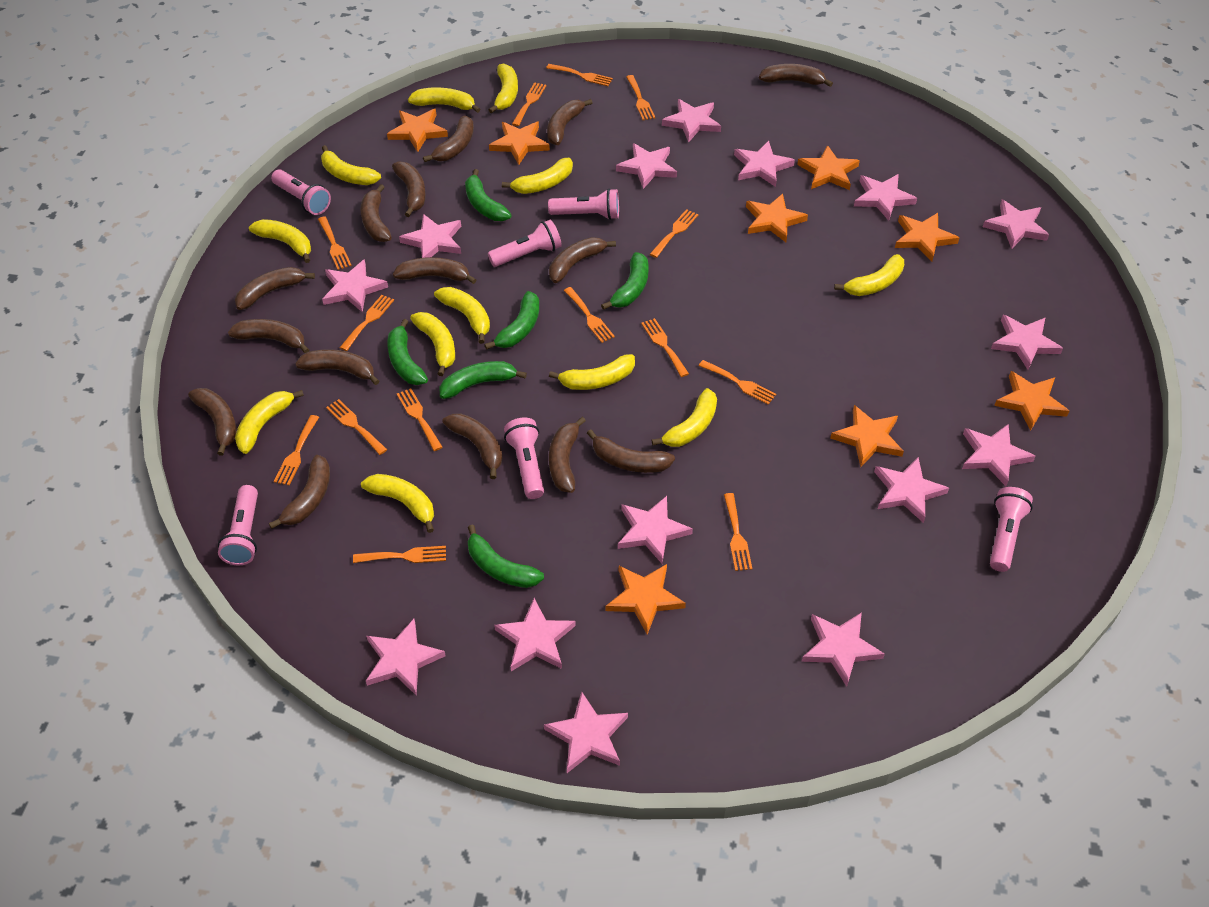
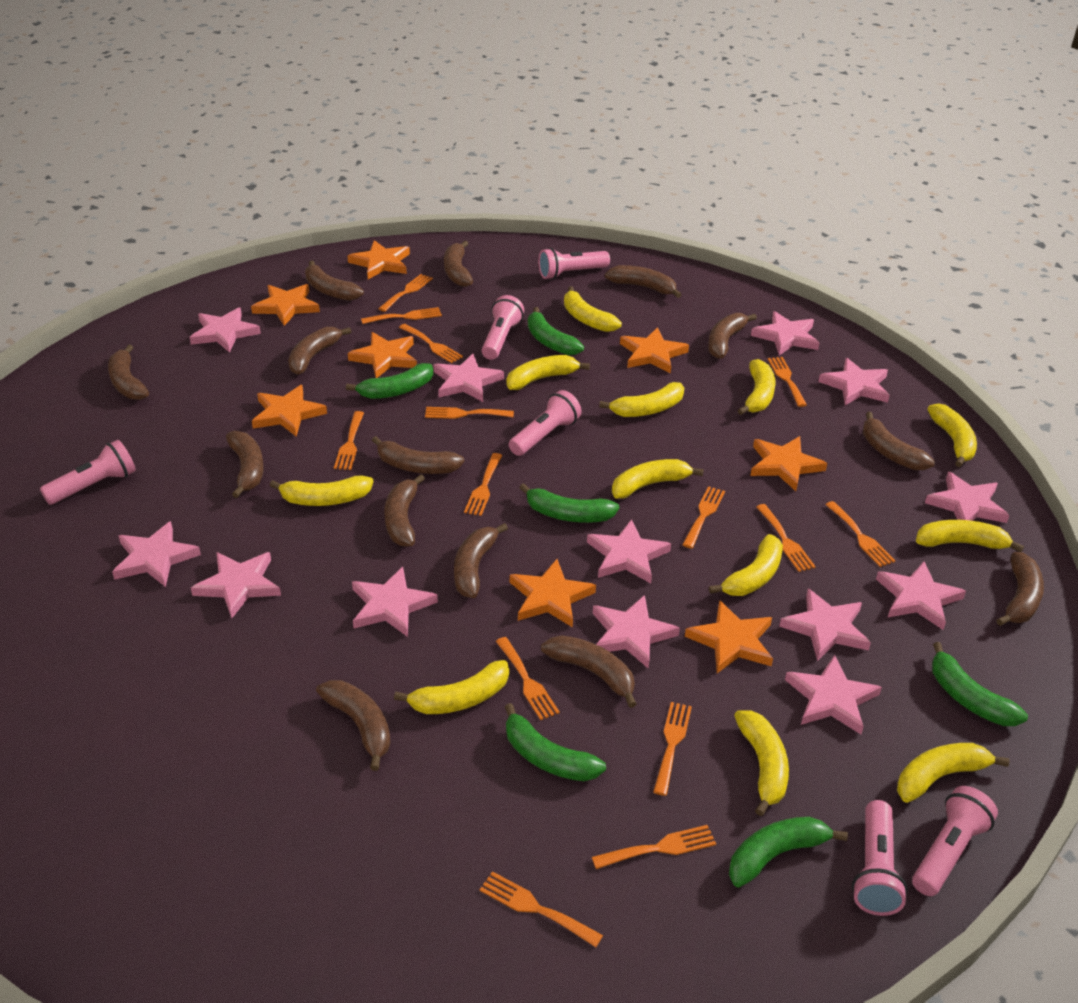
brown banana: 15 -> 14
pink star: 15 -> 13

